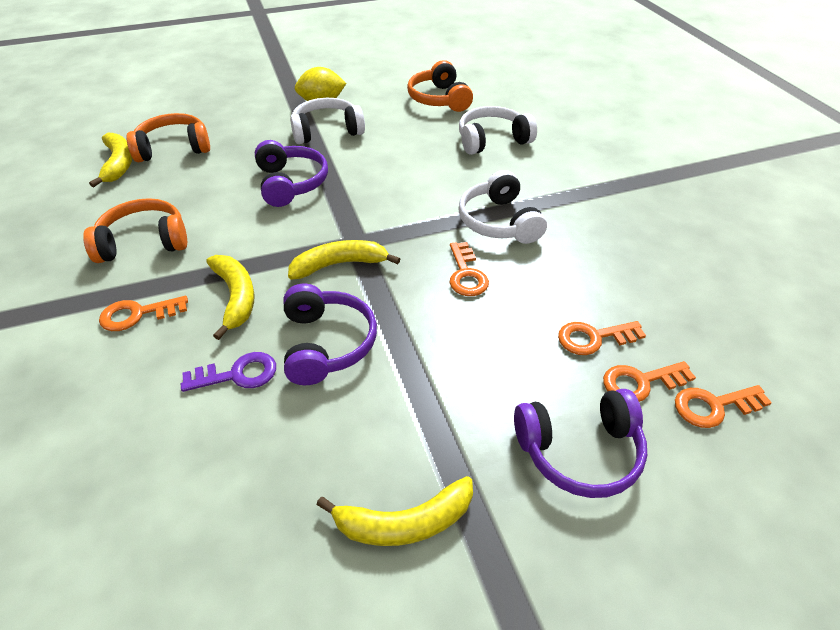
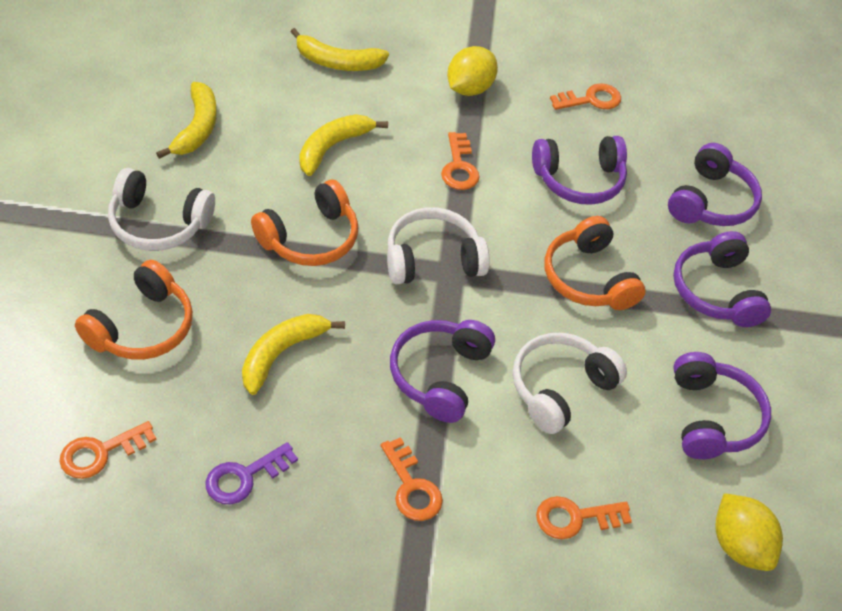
purple headphones: 3 -> 5
yellow lemon: 1 -> 2

